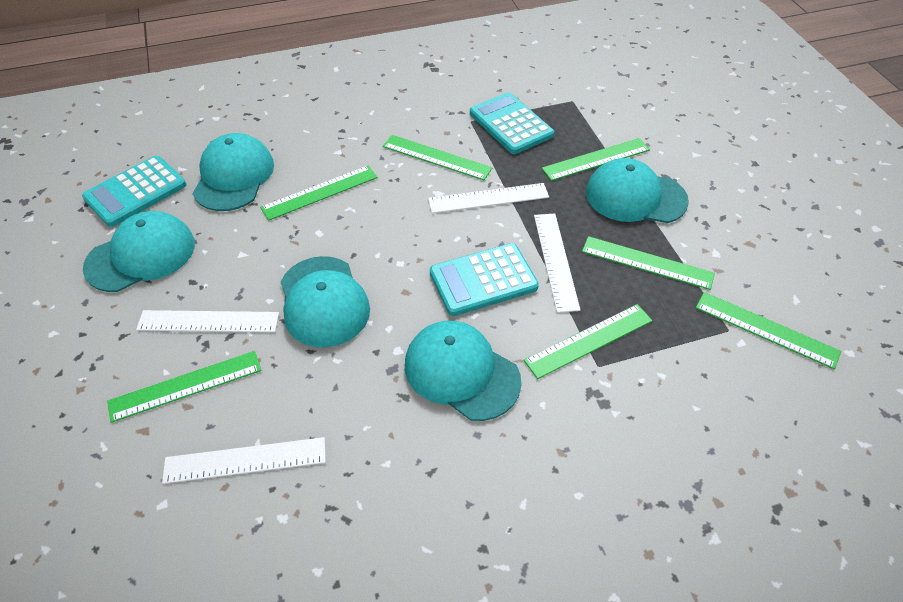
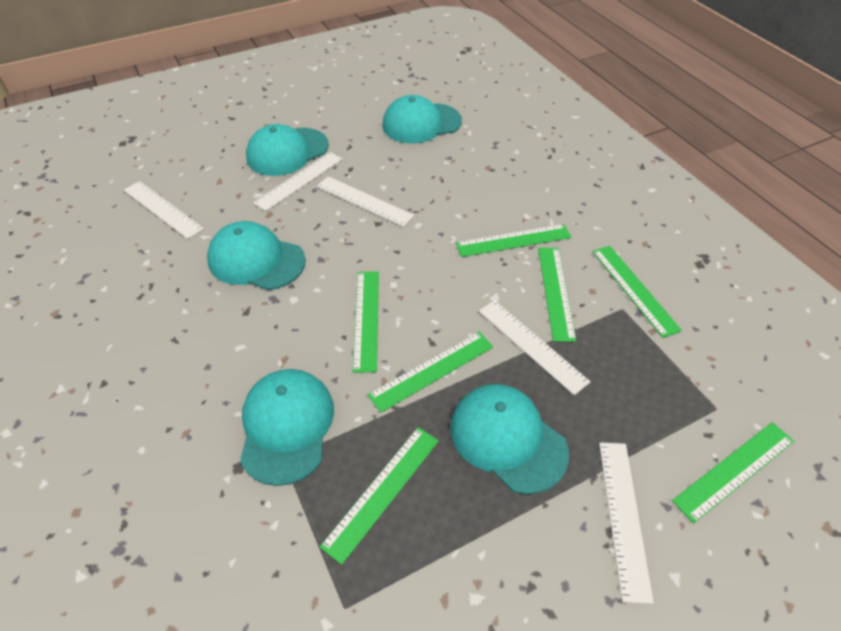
turquoise calculator: 3 -> 0
white ruler: 4 -> 5

